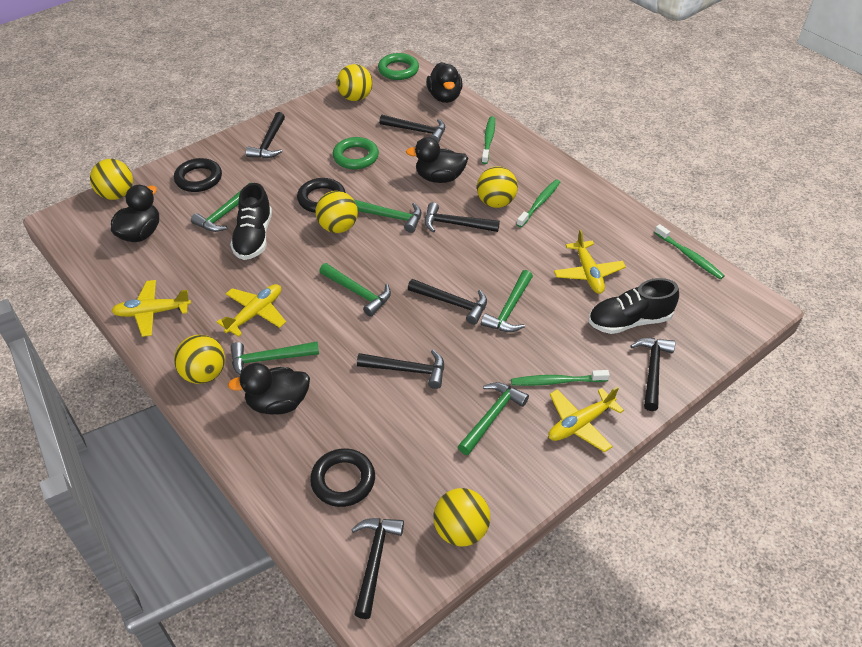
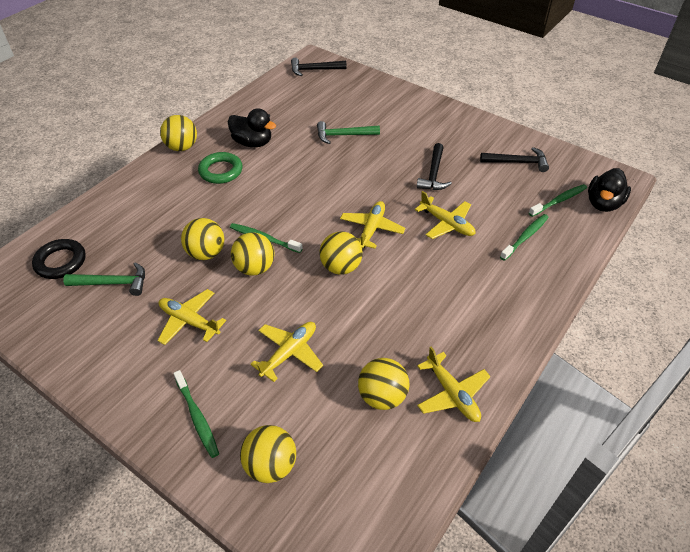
black duck: 4 -> 2
black hammer: 7 -> 3
black ring: 3 -> 1
black shoe: 2 -> 0
green hammer: 6 -> 2
green ring: 2 -> 1
yellow plane: 4 -> 5

